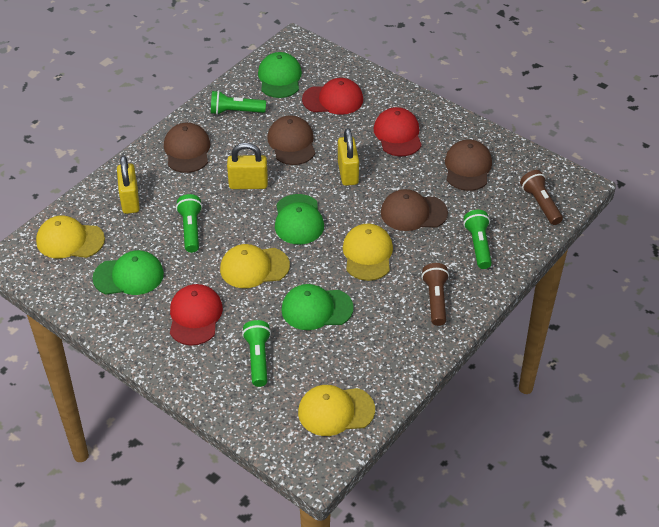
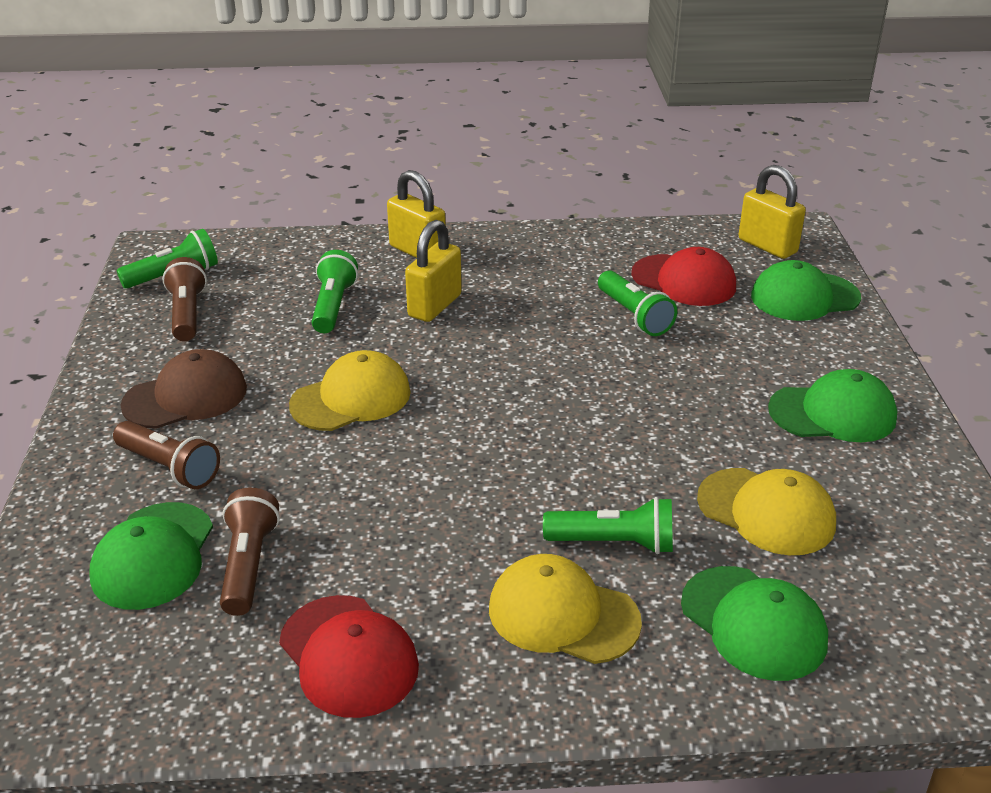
brown cap: 4 -> 1
brown flashlight: 2 -> 3
red cap: 3 -> 2
yellow cap: 4 -> 3

